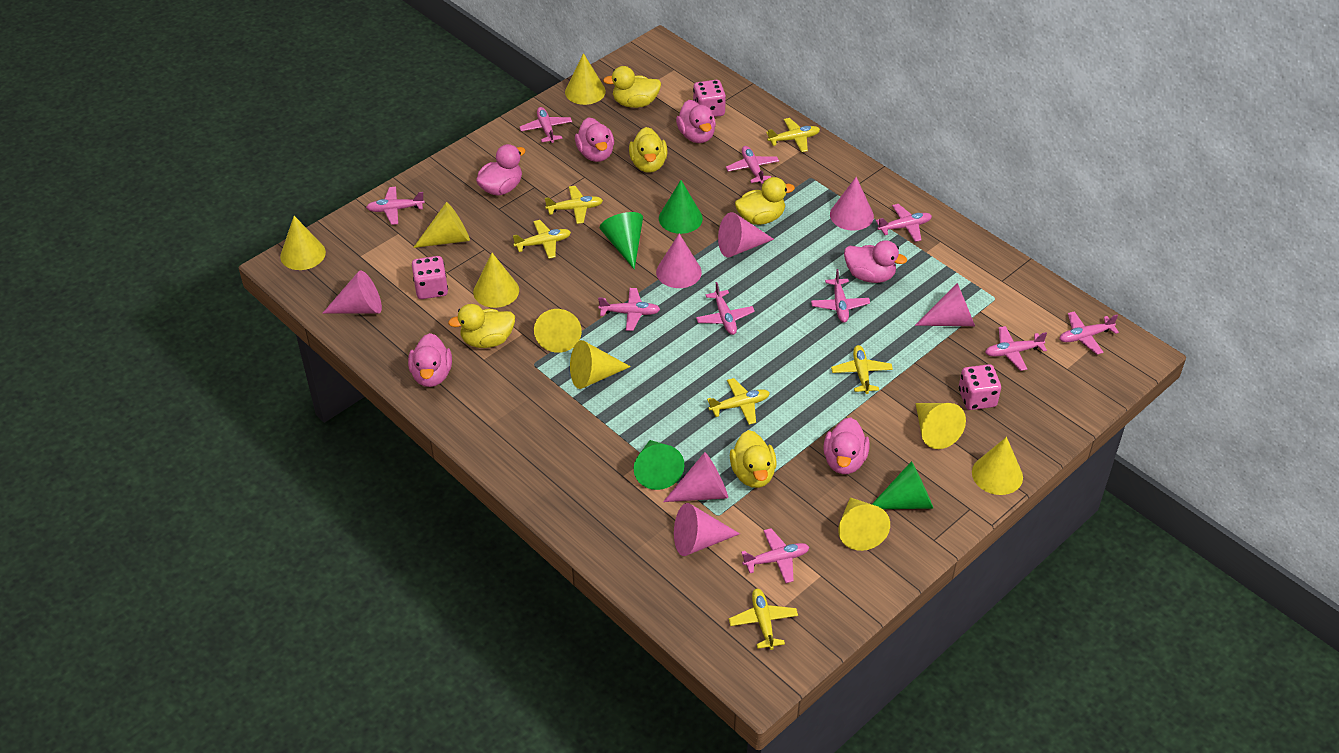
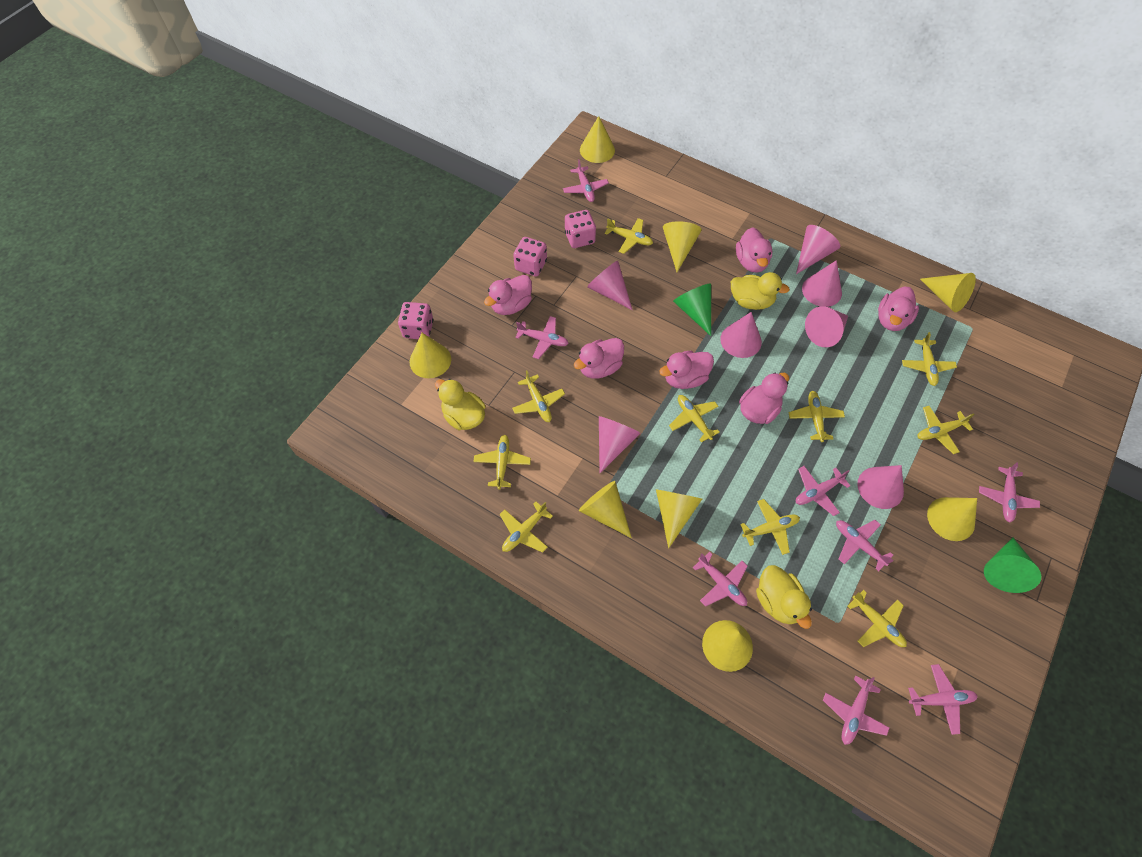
green cone: 4 -> 2
pink plane: 10 -> 8
yellow cone: 9 -> 8
yellow duck: 5 -> 3
yellow plane: 6 -> 10

